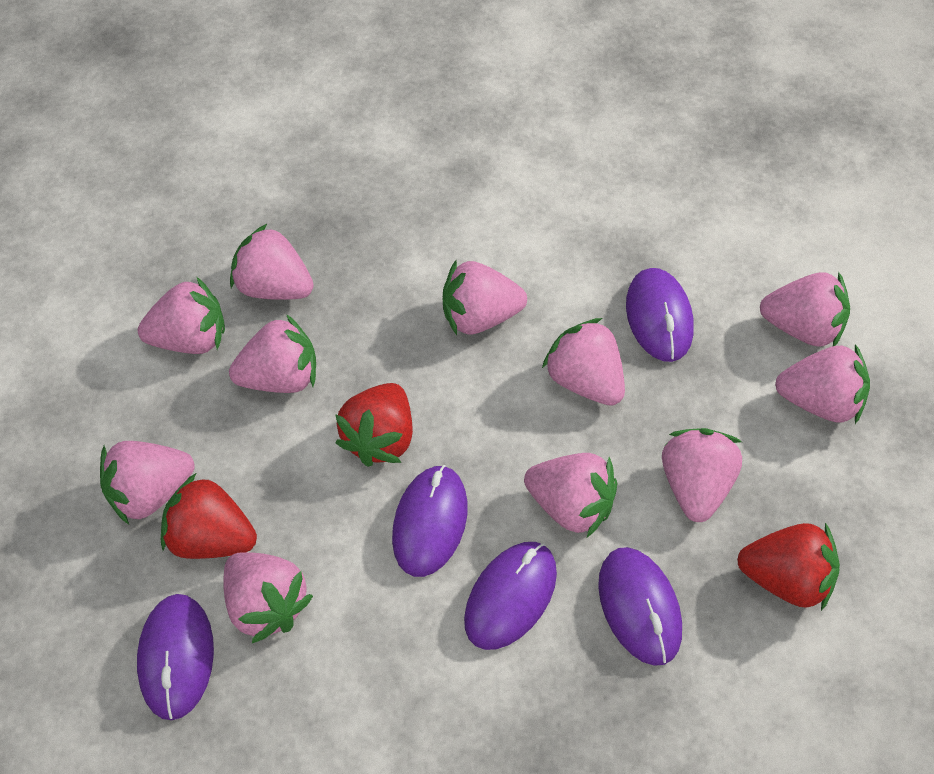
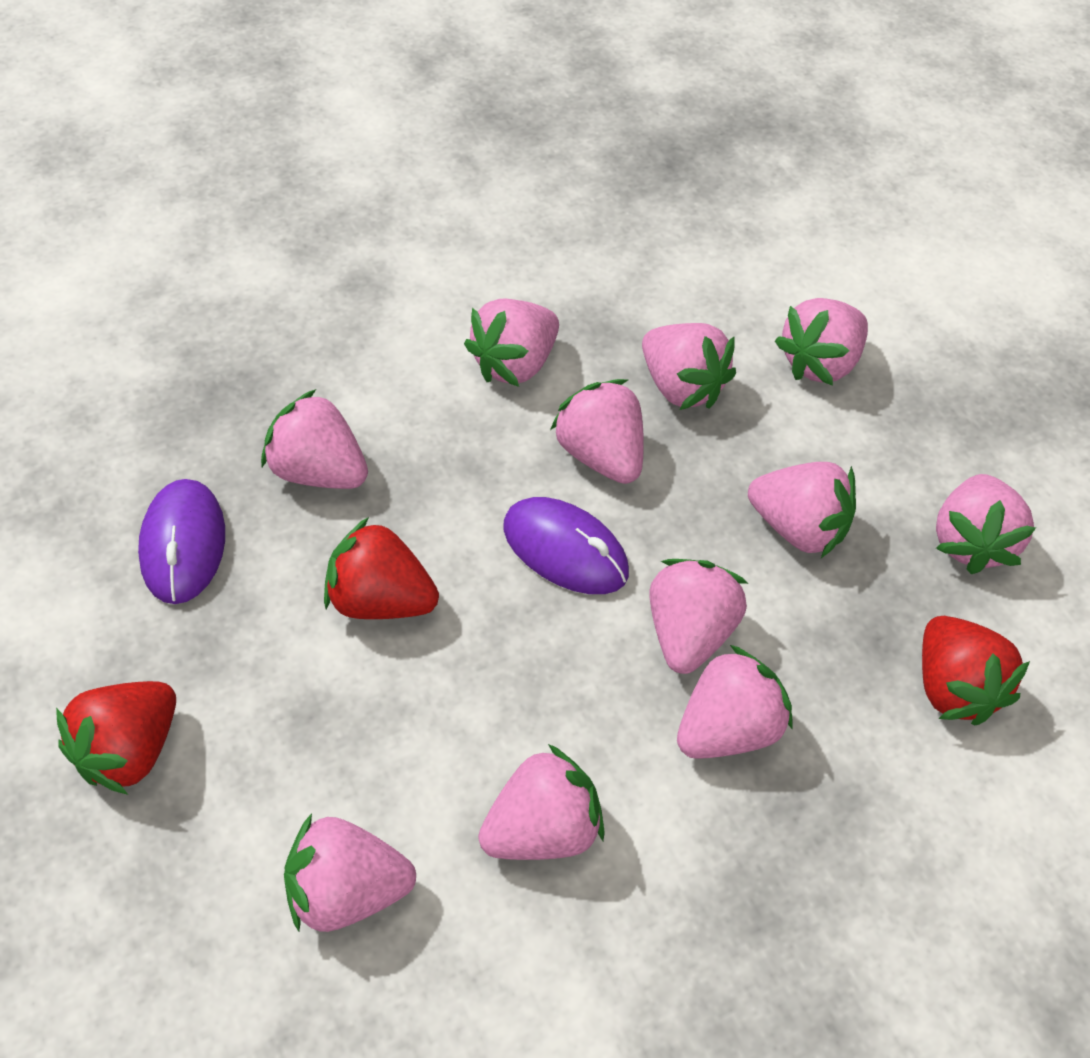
purple mouse: 5 -> 2

